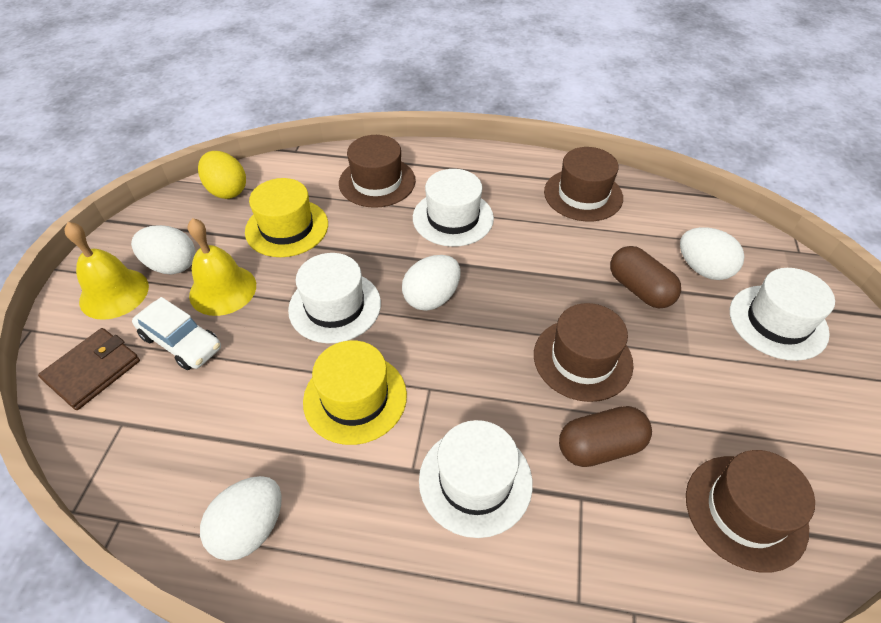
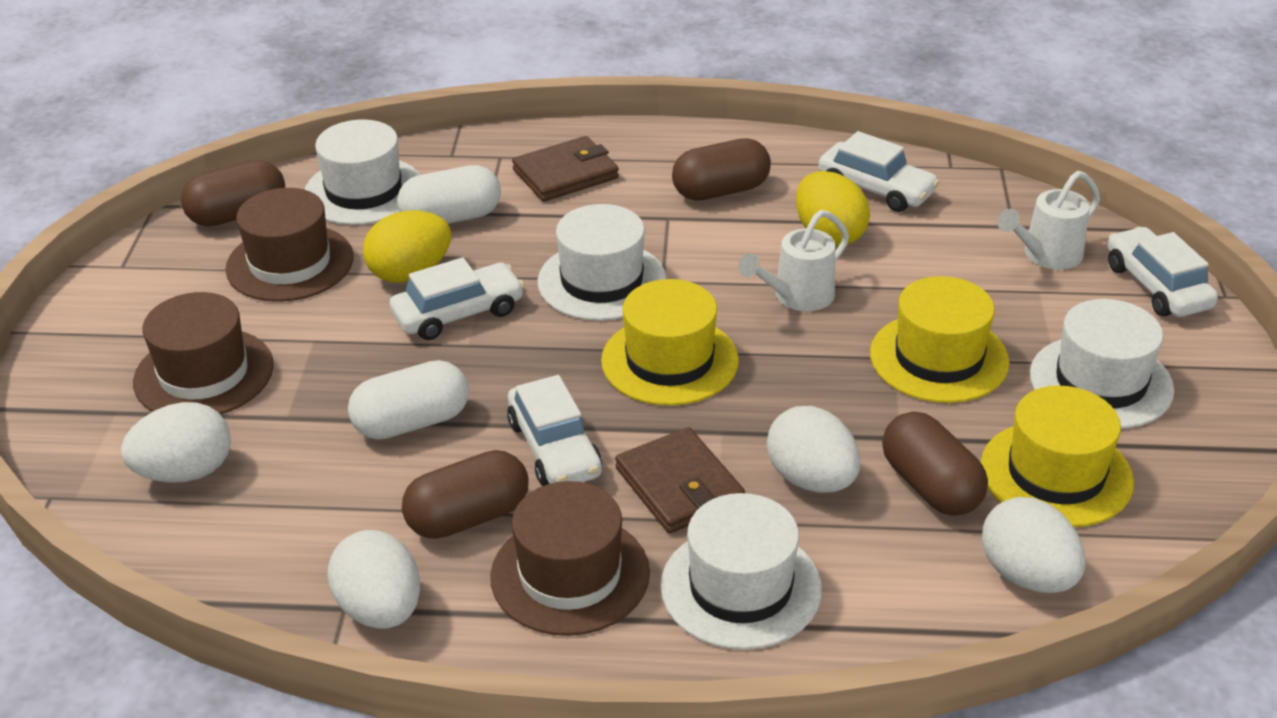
brown capsule: 2 -> 4
brown hat: 4 -> 3
brown wallet: 1 -> 2
white capsule: 0 -> 2
white car: 1 -> 4
white watering can: 0 -> 2
yellow bell: 2 -> 0
yellow egg: 1 -> 2
yellow hat: 2 -> 3

